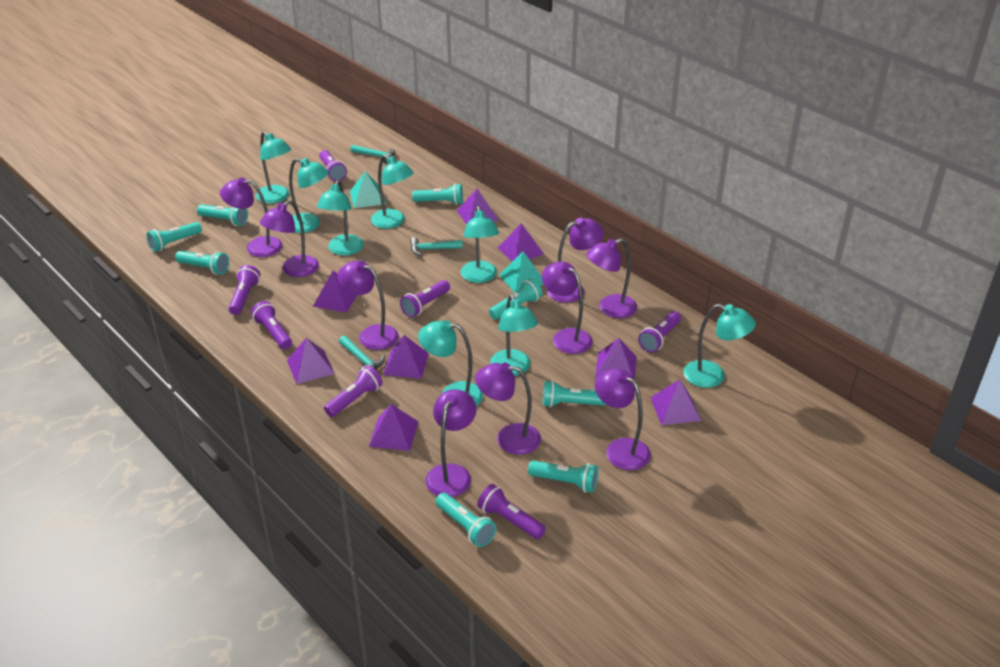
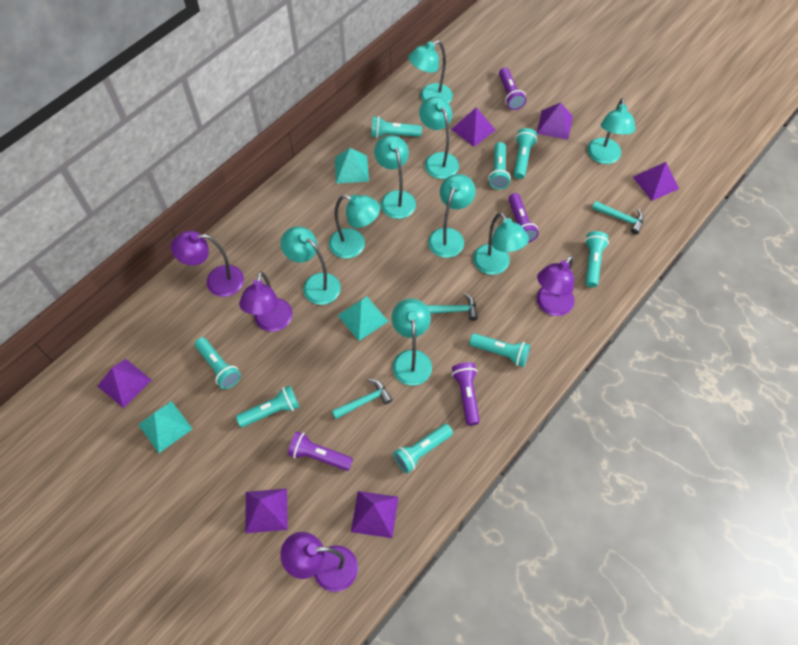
purple flashlight: 7 -> 4
purple lamp: 9 -> 4
purple pyramid: 8 -> 6
turquoise lamp: 8 -> 9
turquoise pyramid: 2 -> 3

